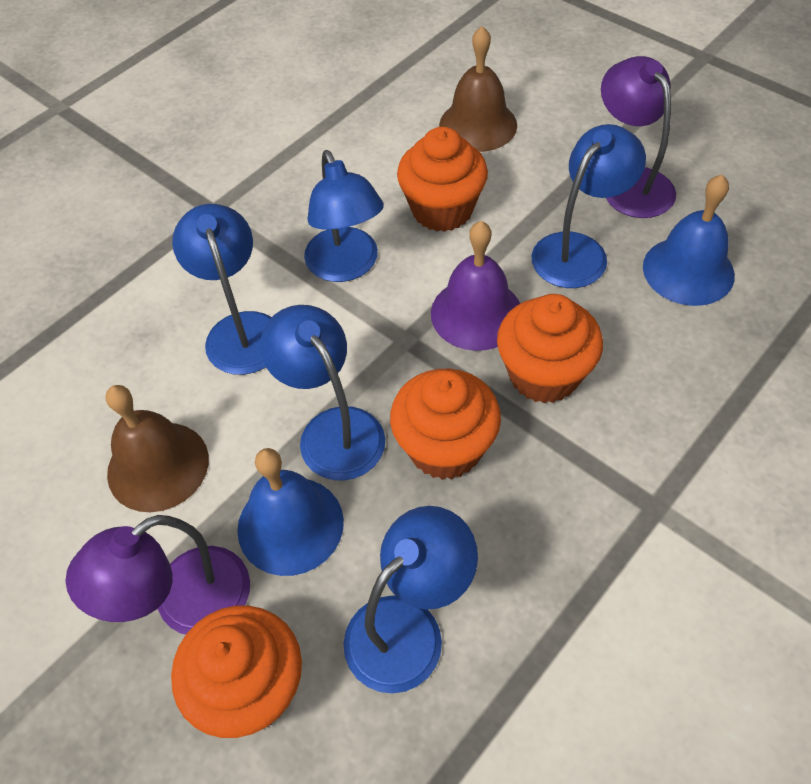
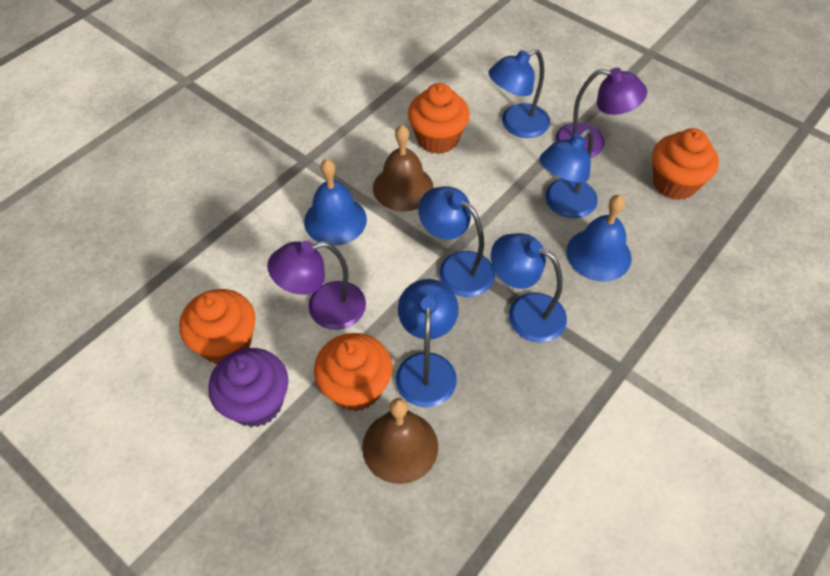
purple bell: 1 -> 0
purple cupcake: 0 -> 1

